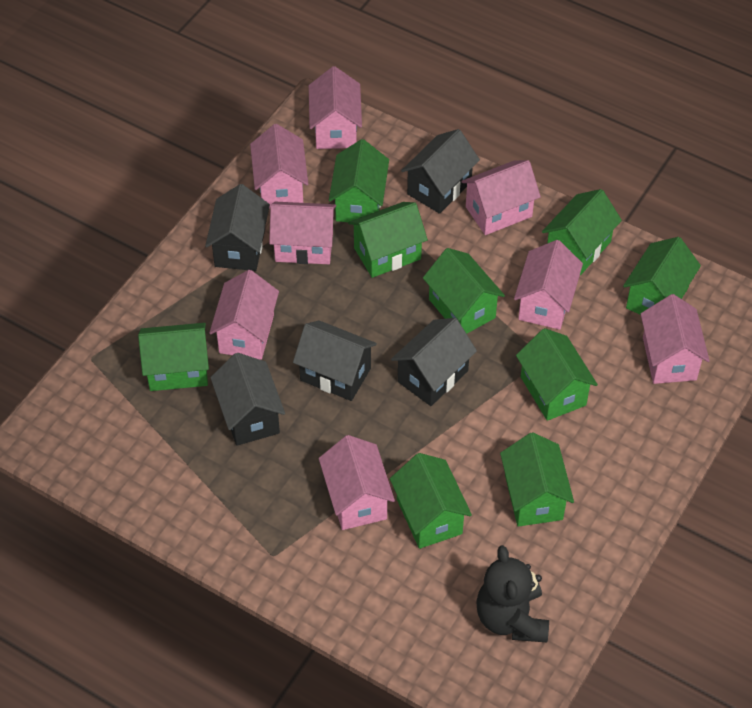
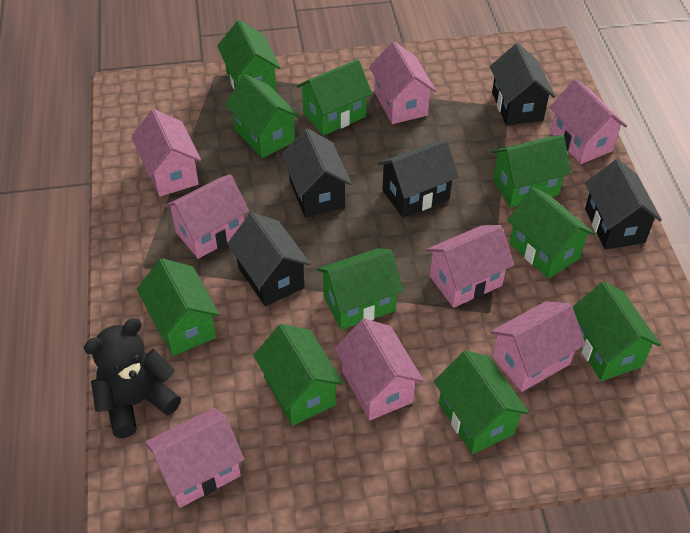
green house: 9 -> 10

